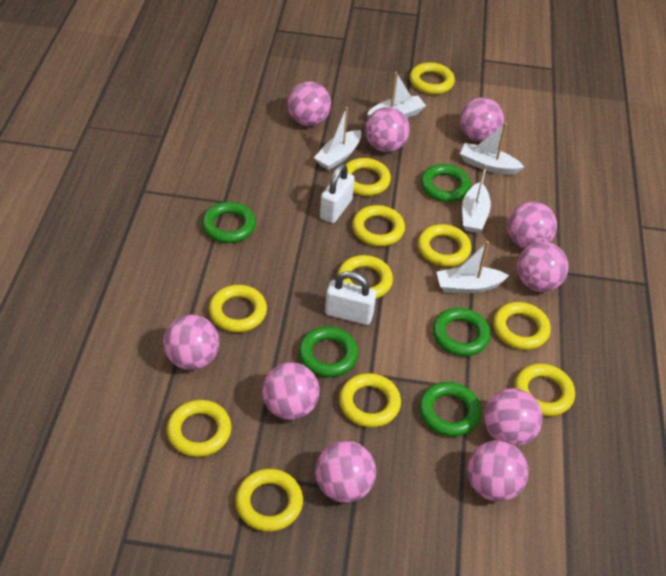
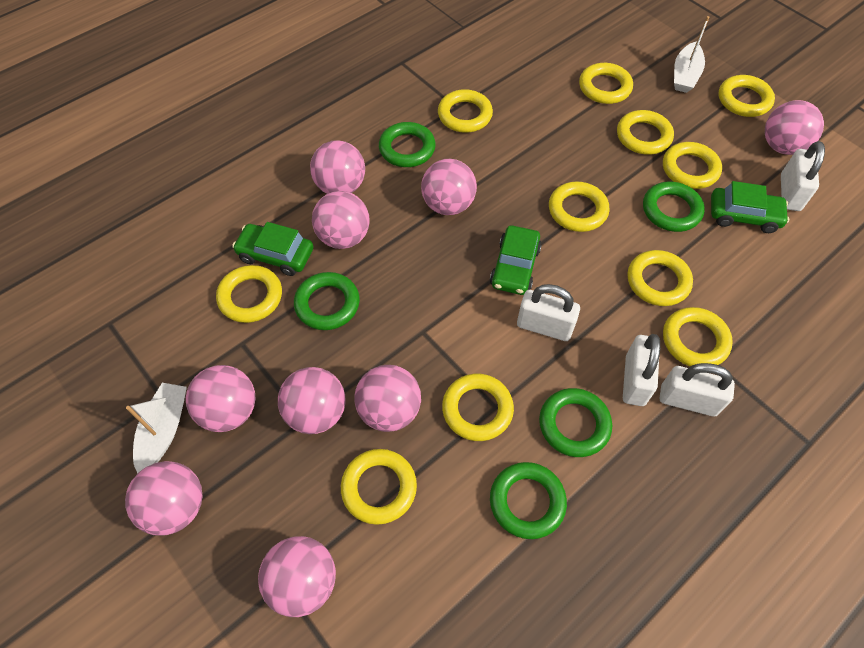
green car: 0 -> 3
pink ball: 10 -> 9
white boat: 5 -> 2
white padlock: 2 -> 4

